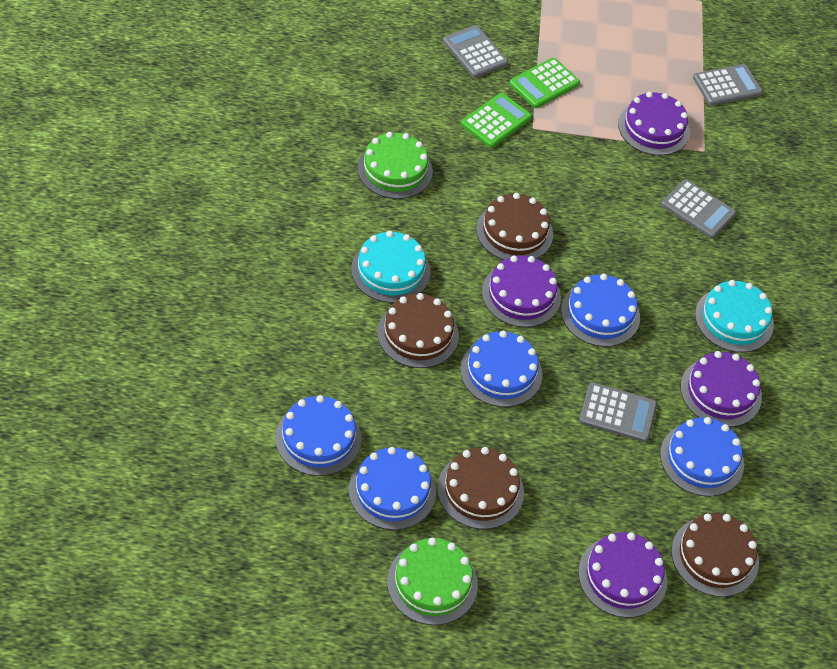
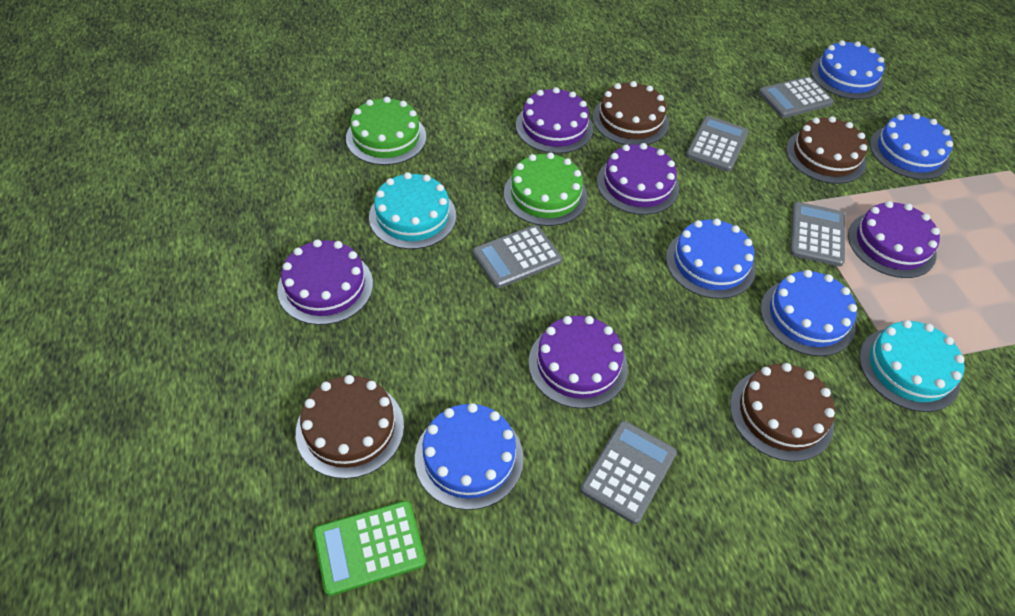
green calculator: 2 -> 1
grey calculator: 4 -> 5
purple cake: 4 -> 5

